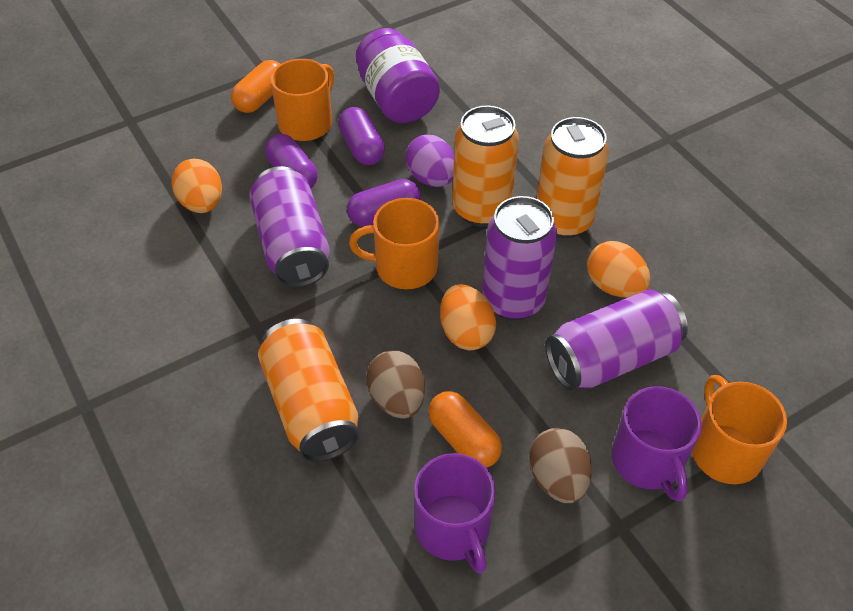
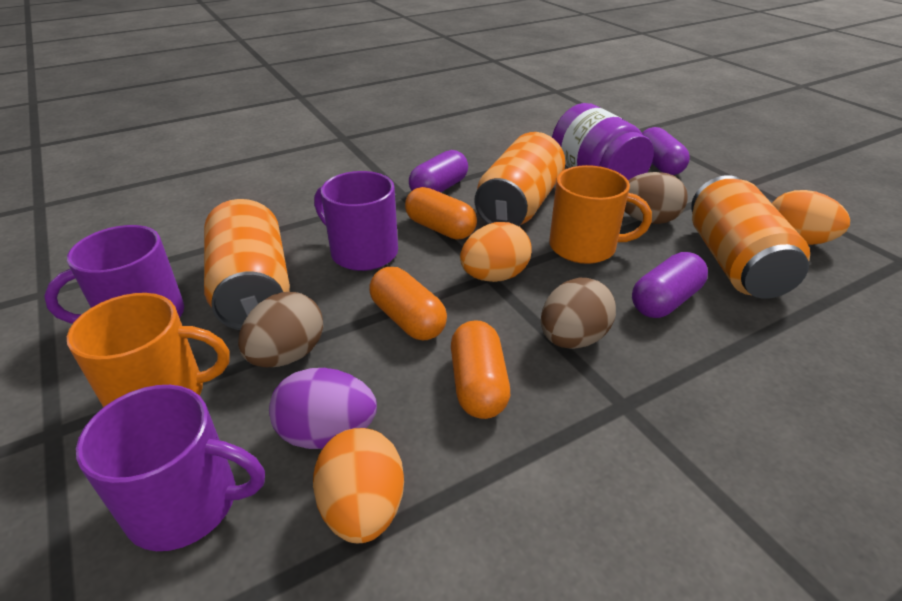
brown egg: 2 -> 3
orange capsule: 2 -> 3
orange mug: 3 -> 2
purple can: 3 -> 0
purple mug: 2 -> 3

